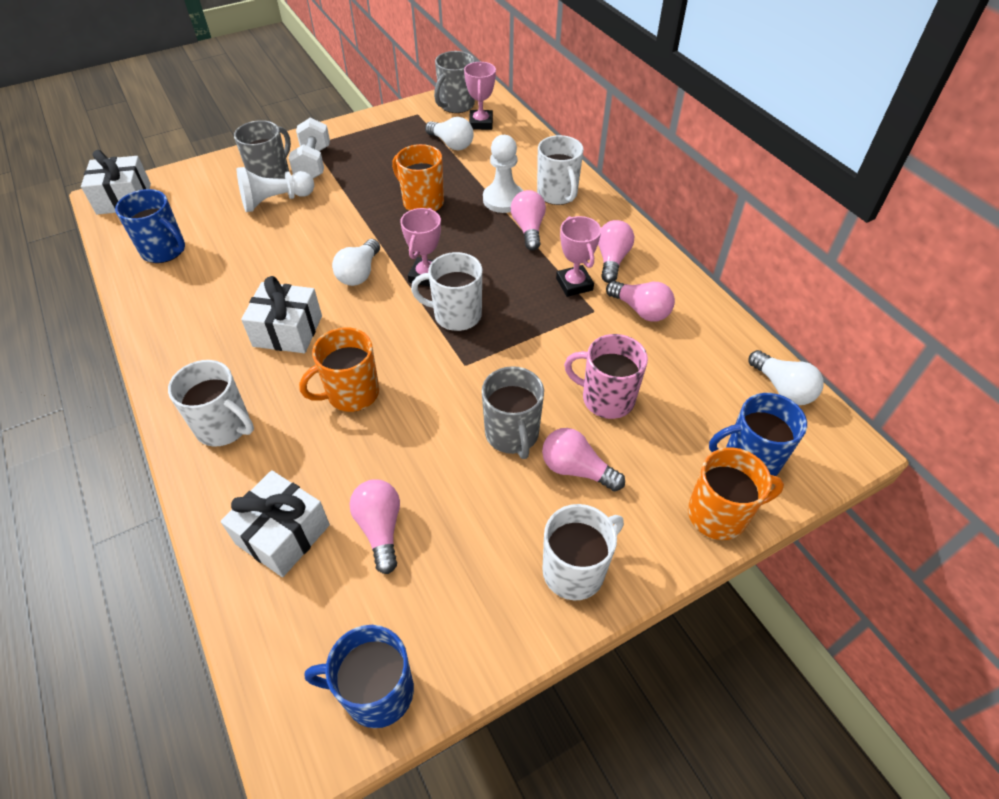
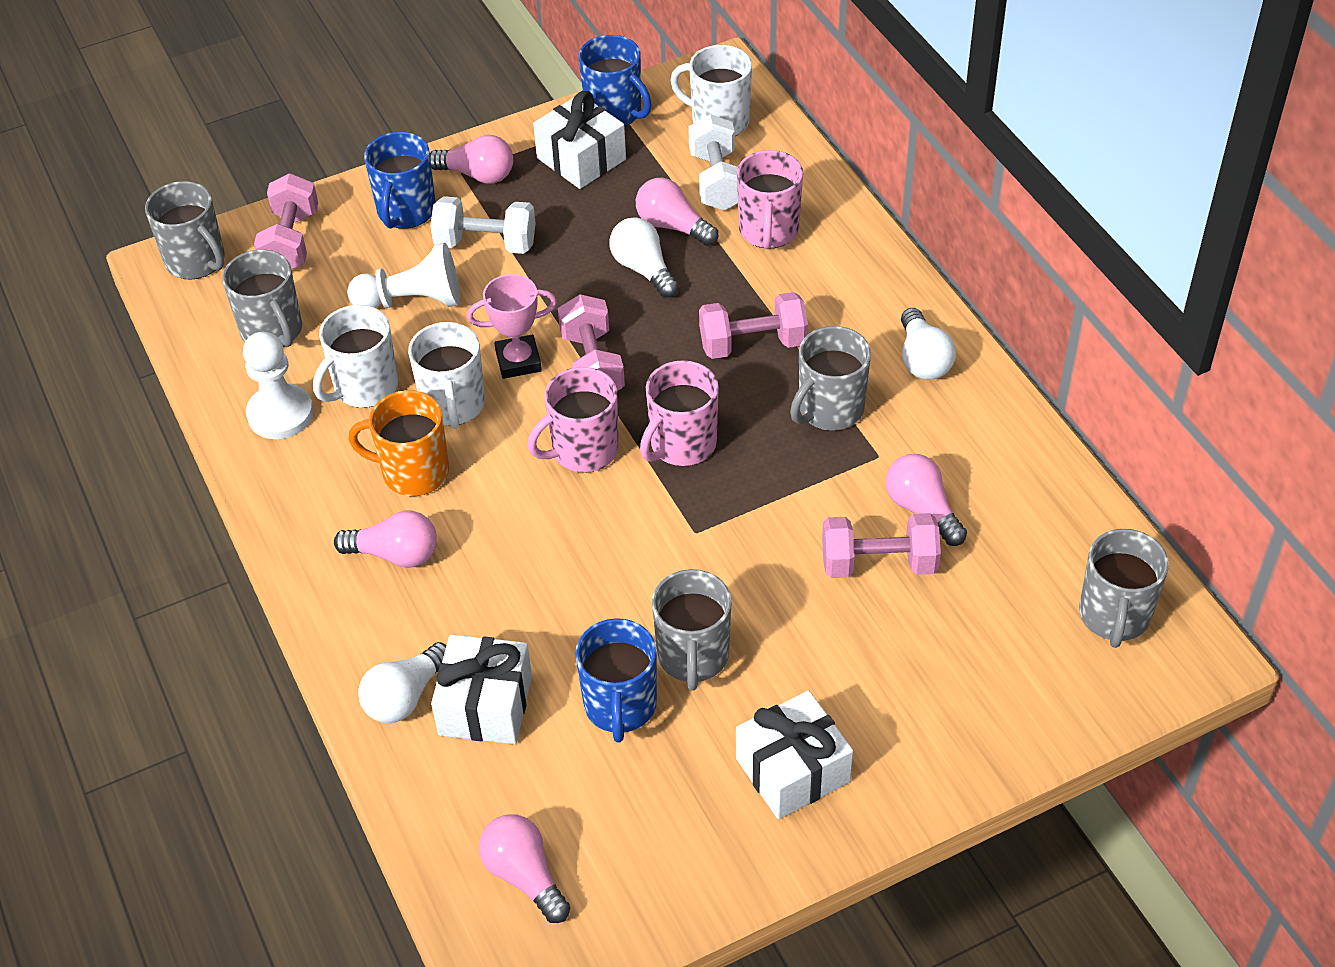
grey mug: 3 -> 5
orange mug: 3 -> 1
pink dumbbell: 0 -> 4
pink mug: 1 -> 3
pink trophy: 3 -> 1
white dumbbell: 1 -> 2
white mug: 4 -> 3

